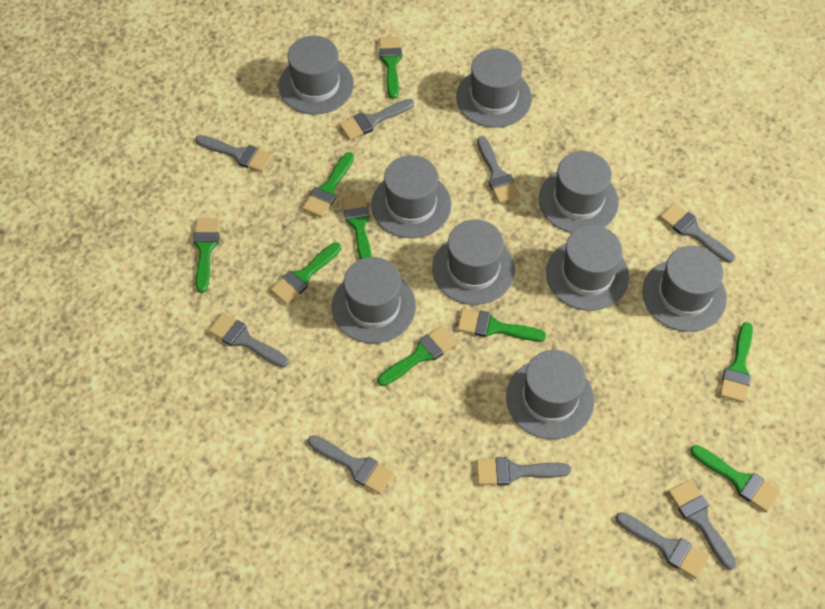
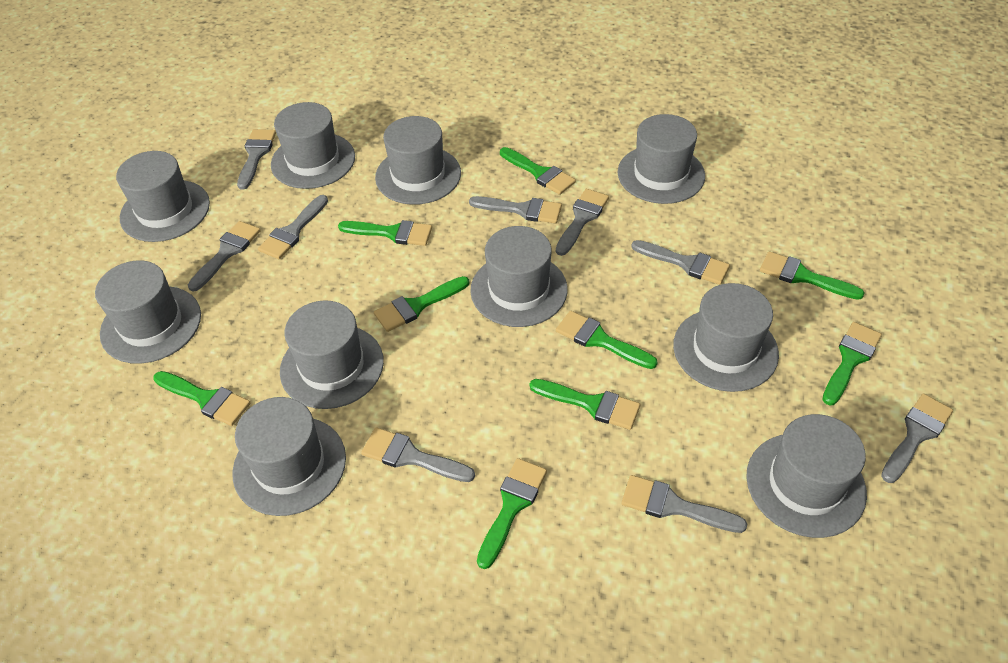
grey hat: 9 -> 10

